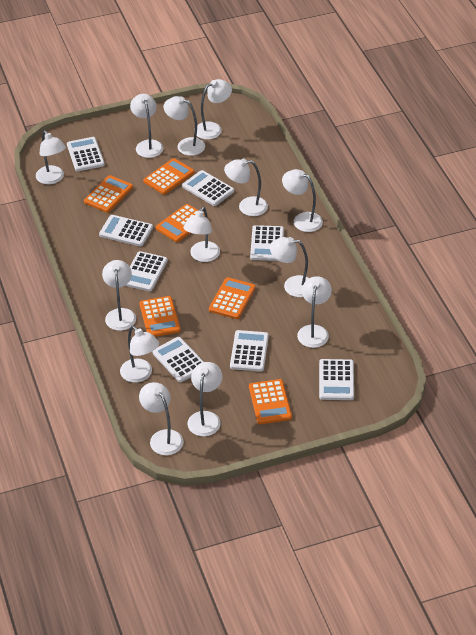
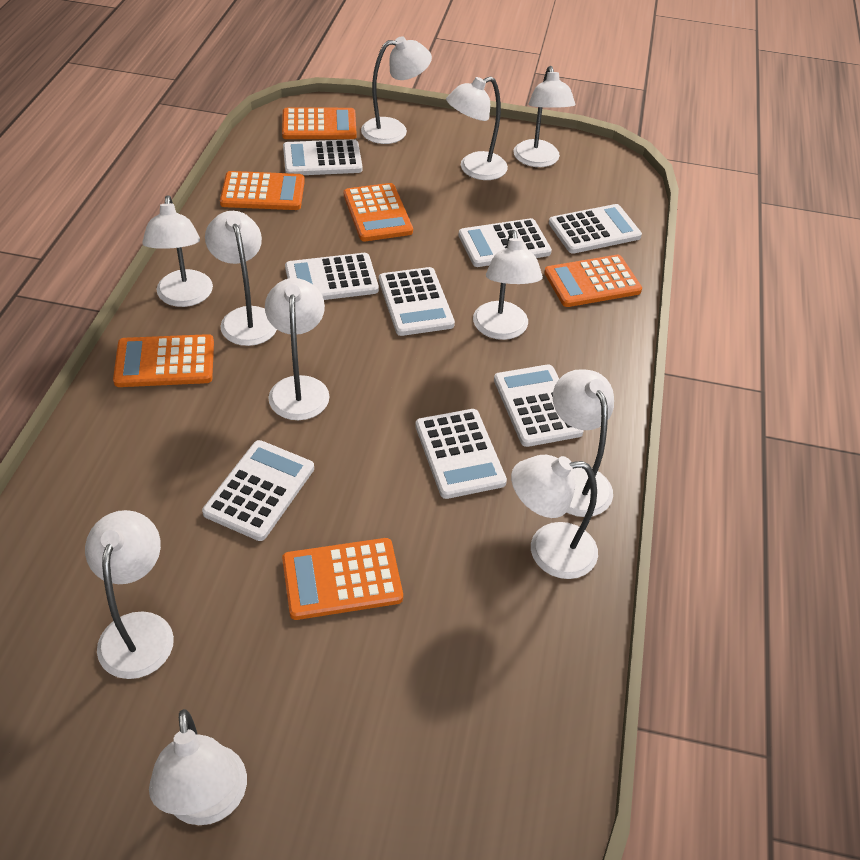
white lamp: 13 -> 11

